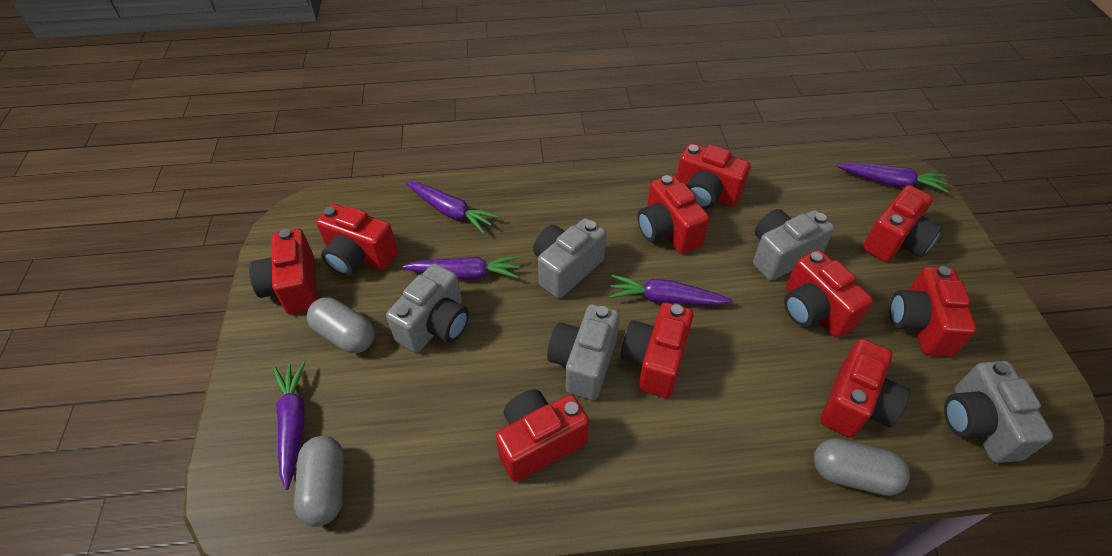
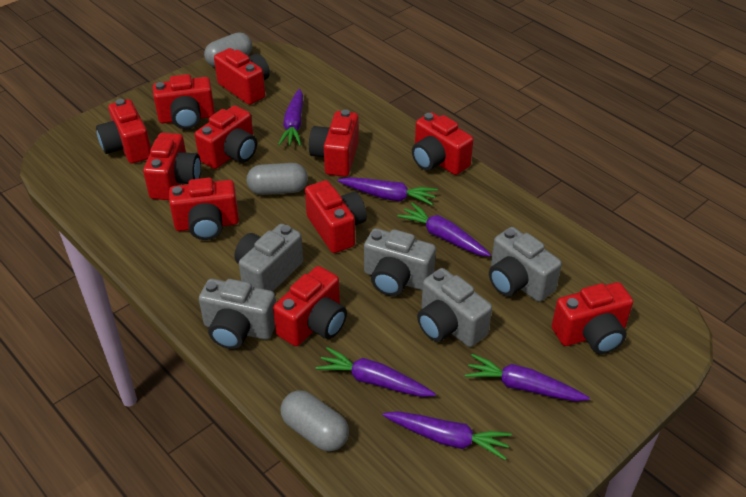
purple carrot: 5 -> 6
red camera: 10 -> 11

